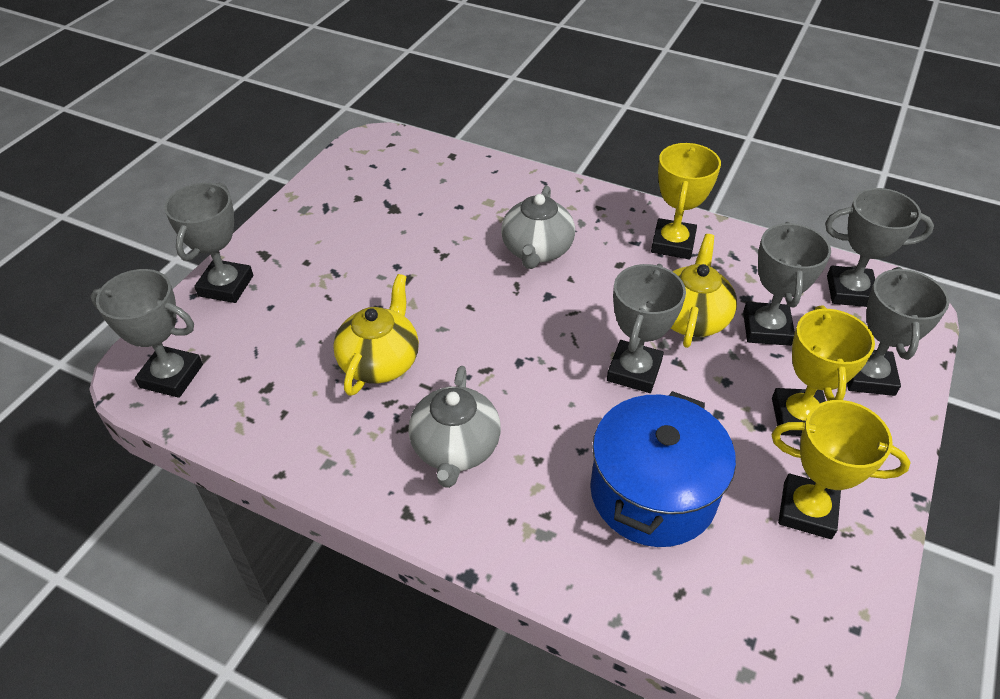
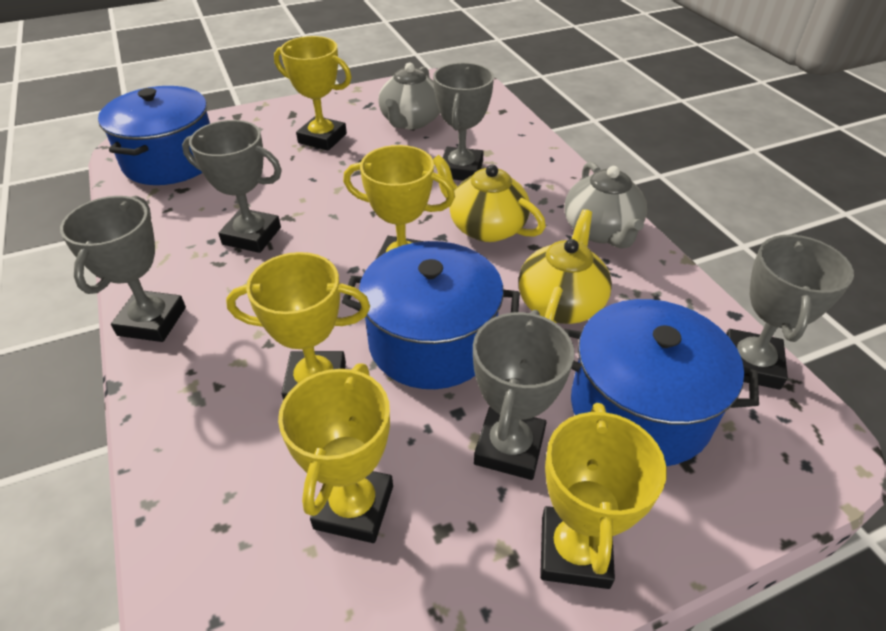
blue pot: 1 -> 3
grey trophy: 6 -> 5
yellow trophy: 3 -> 5

